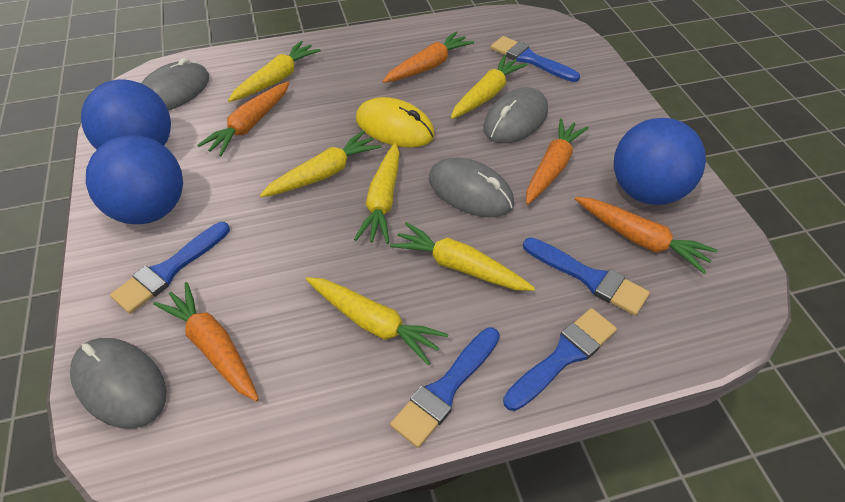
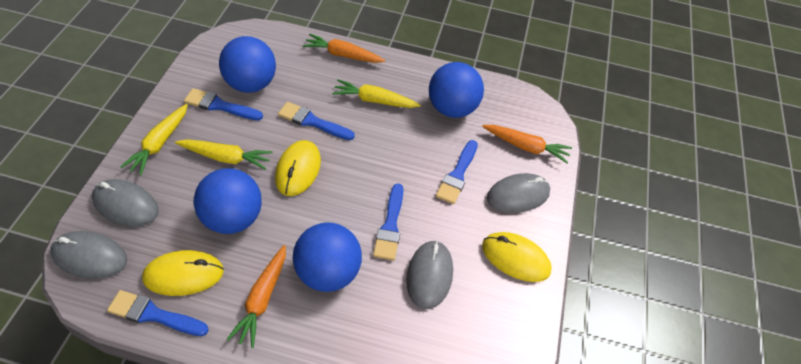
blue ball: 3 -> 4
orange carrot: 5 -> 3
yellow carrot: 6 -> 3
yellow mouse: 1 -> 3

